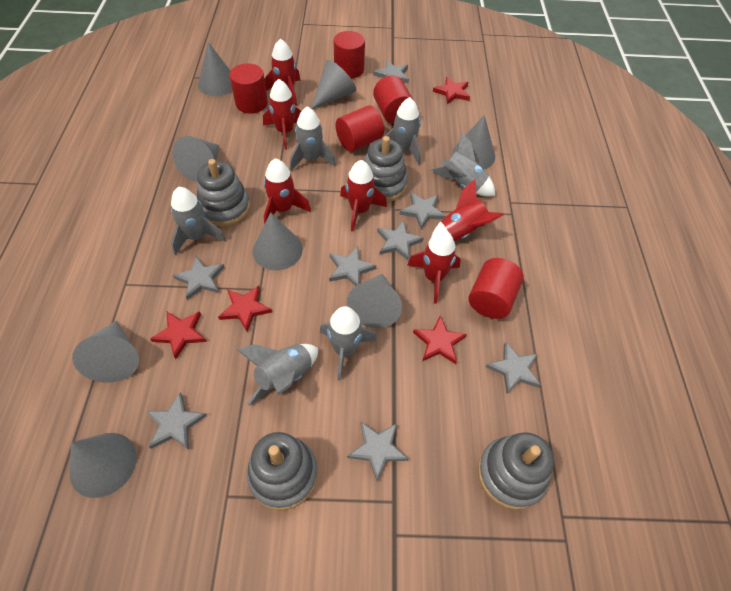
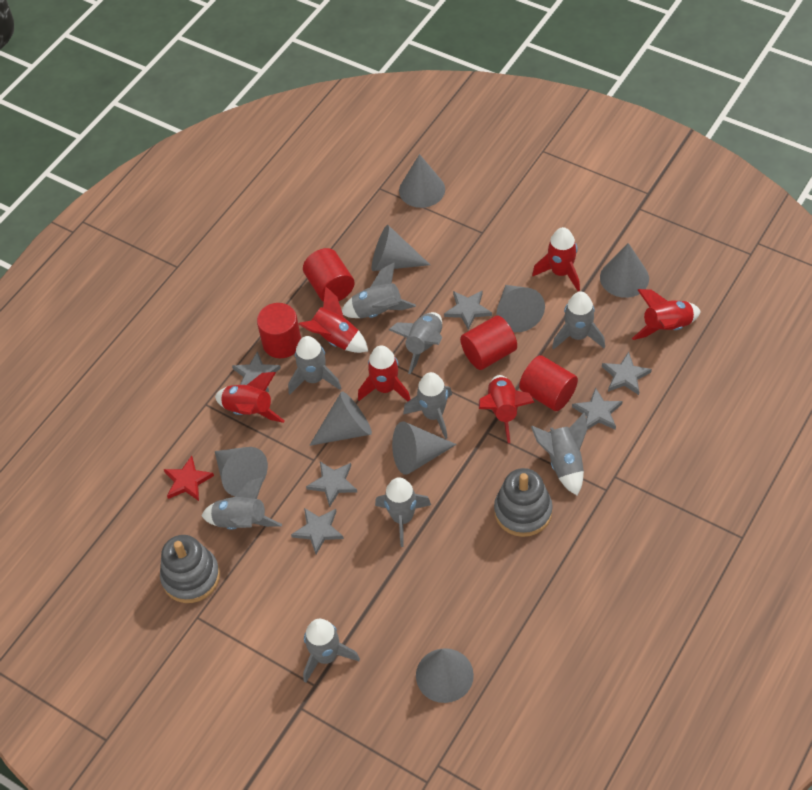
grey rocket: 6 -> 9
grey stacking toy: 4 -> 2
grey star: 8 -> 6
red cylinder: 5 -> 4
red star: 4 -> 1

